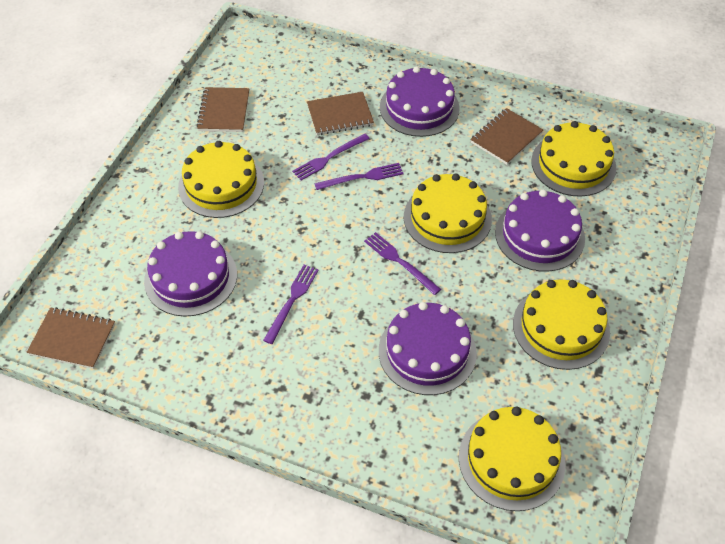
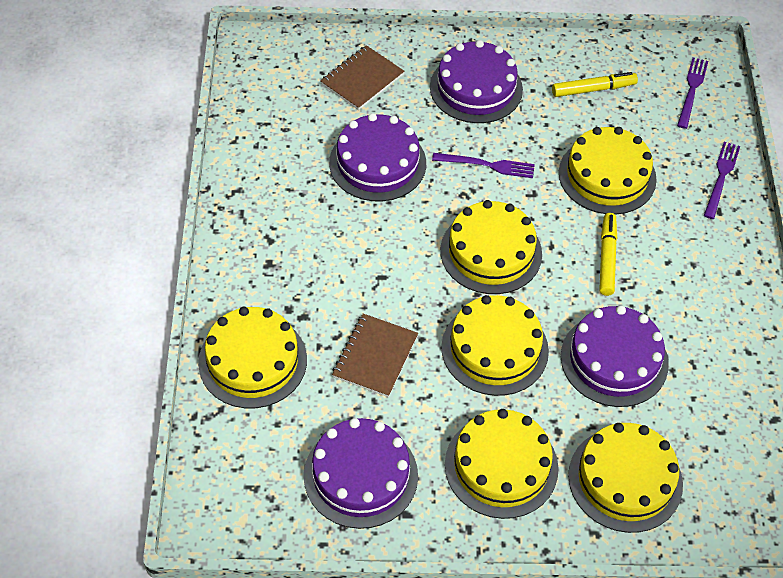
brown notebook: 4 -> 2
purple fork: 4 -> 3
yellow cake: 5 -> 6
yellow marker: 0 -> 2

